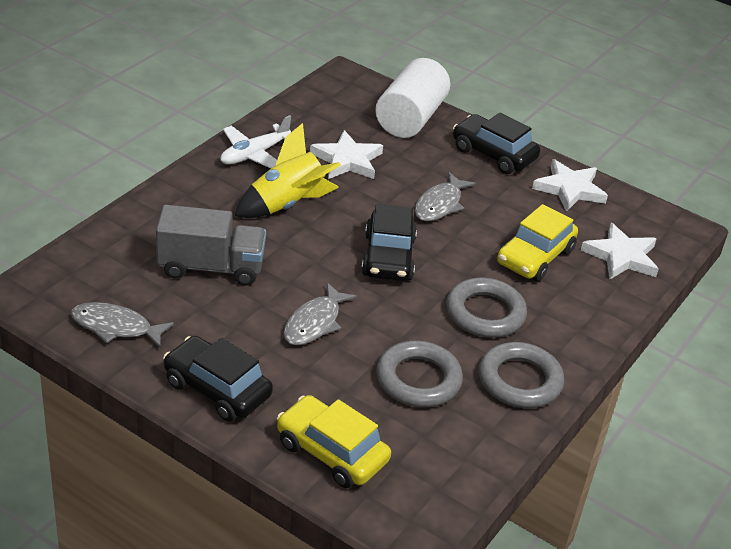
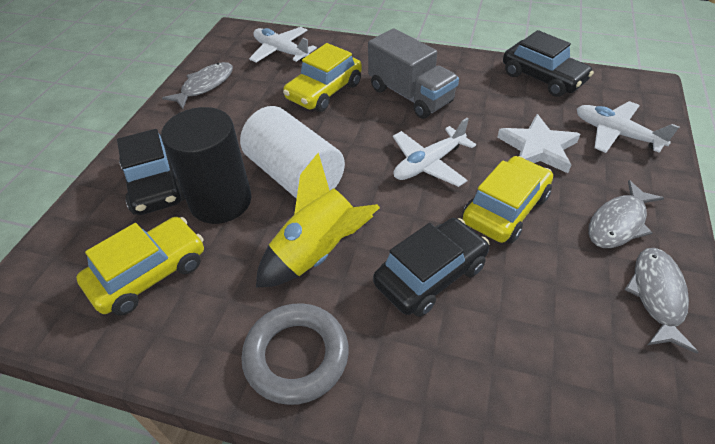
black cylinder: 0 -> 1
grey ring: 3 -> 1
white plane: 1 -> 3
white star: 3 -> 1
yellow car: 2 -> 3

